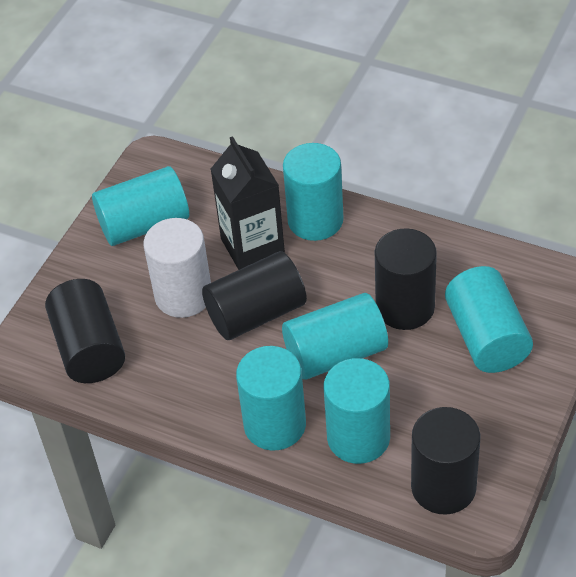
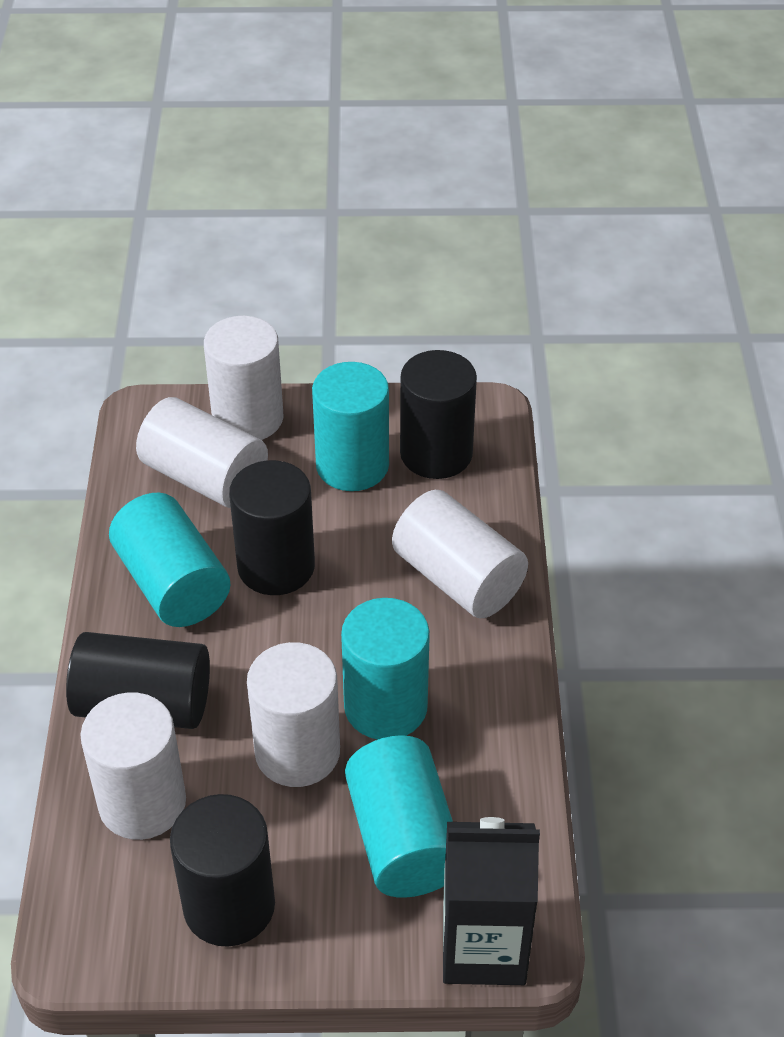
turquoise cylinder: 6 -> 4
white cylinder: 1 -> 5

